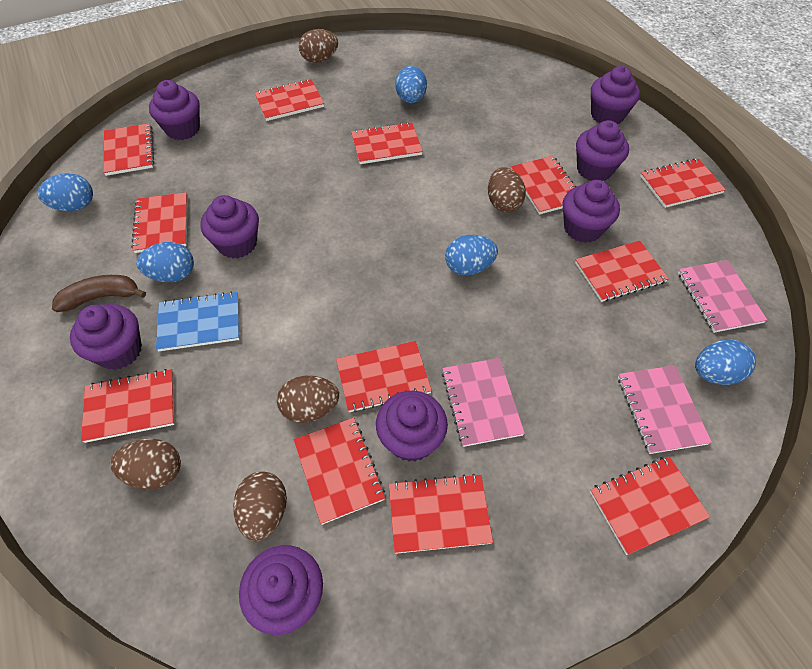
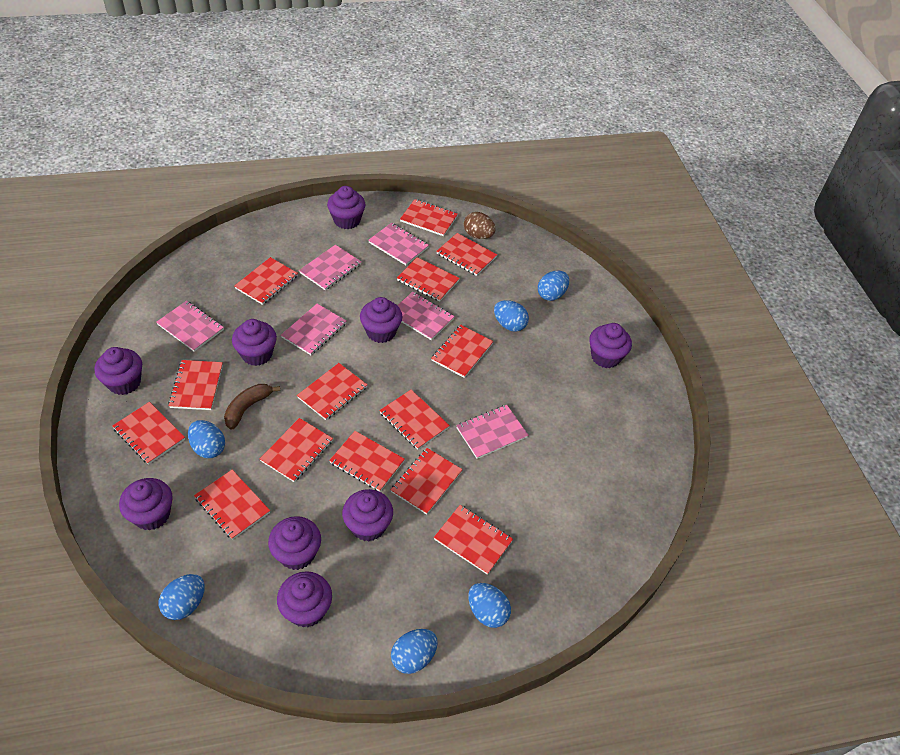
blue egg: 5 -> 6
blue notebook: 1 -> 0
brown egg: 5 -> 1
pink notebook: 3 -> 6
purple cupcake: 8 -> 9
red notebook: 12 -> 14

